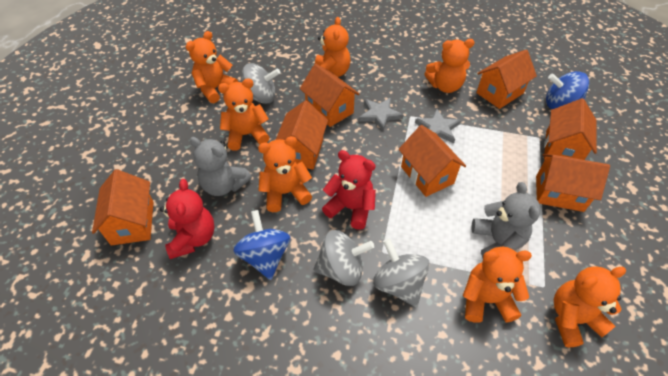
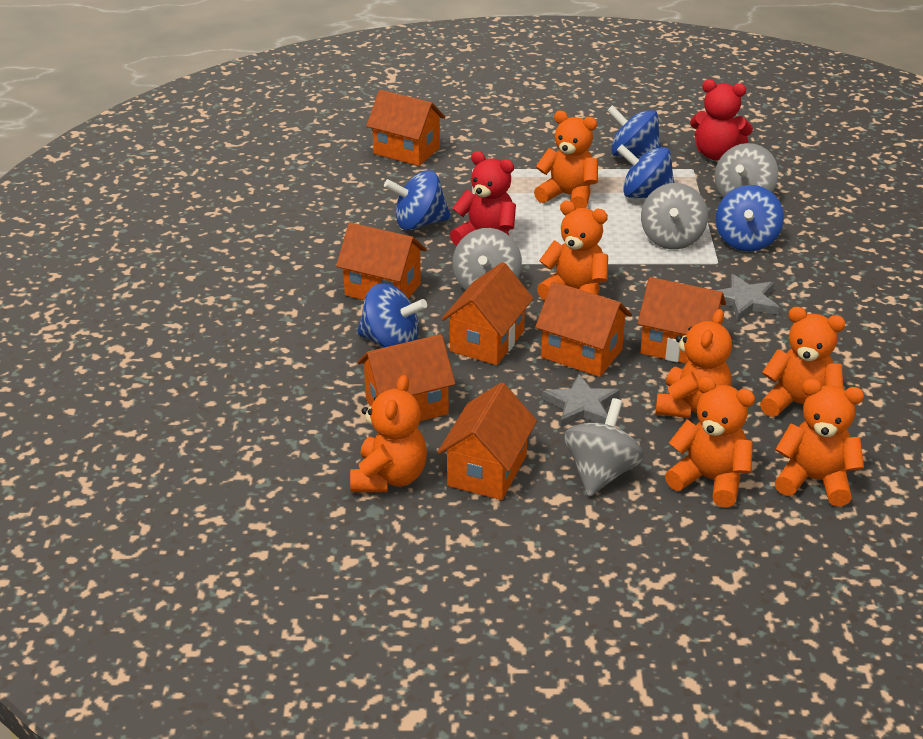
blue spinning top: 2 -> 5
grey spinning top: 3 -> 4
grey teddy bear: 2 -> 0

